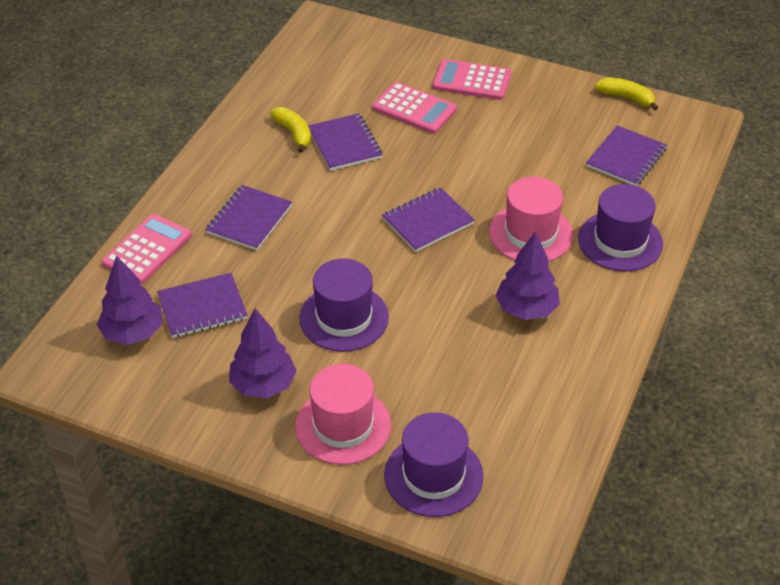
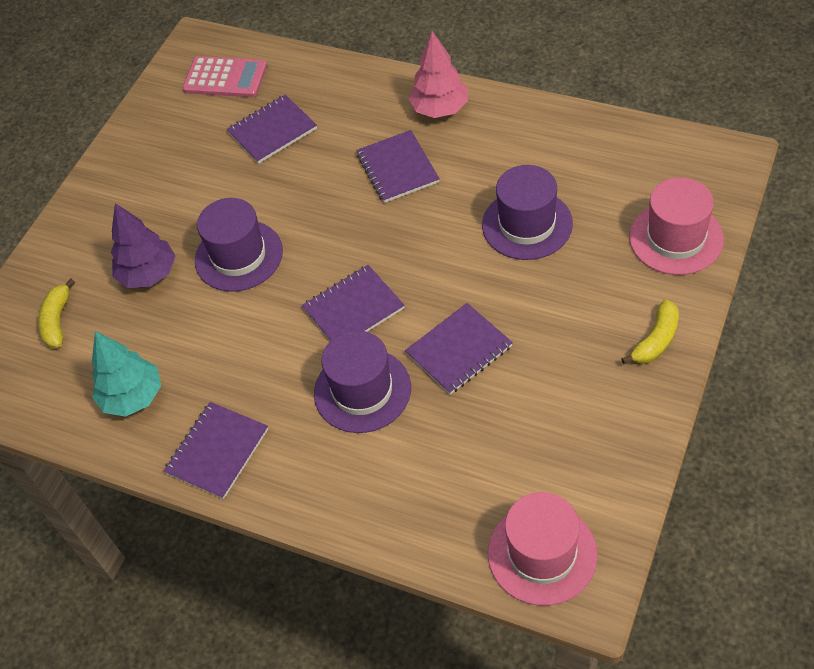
pink calculator: 3 -> 1
pink tree: 0 -> 1
purple tree: 3 -> 1
turquoise tree: 0 -> 1

